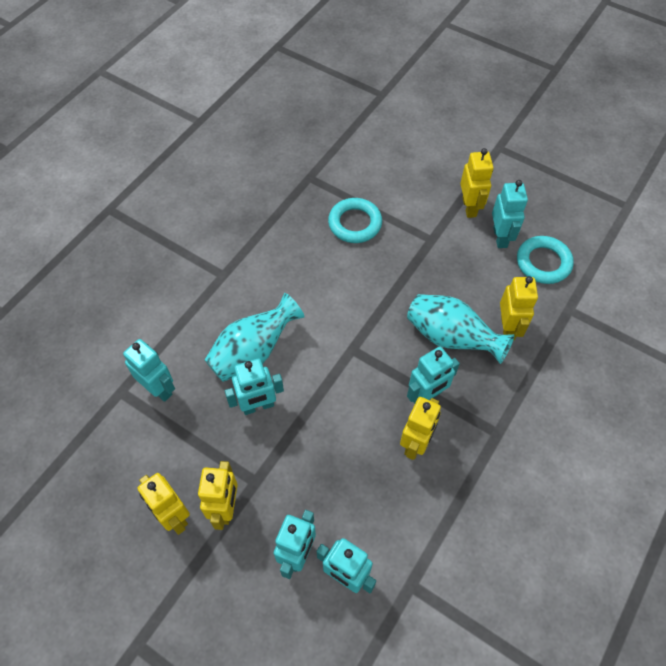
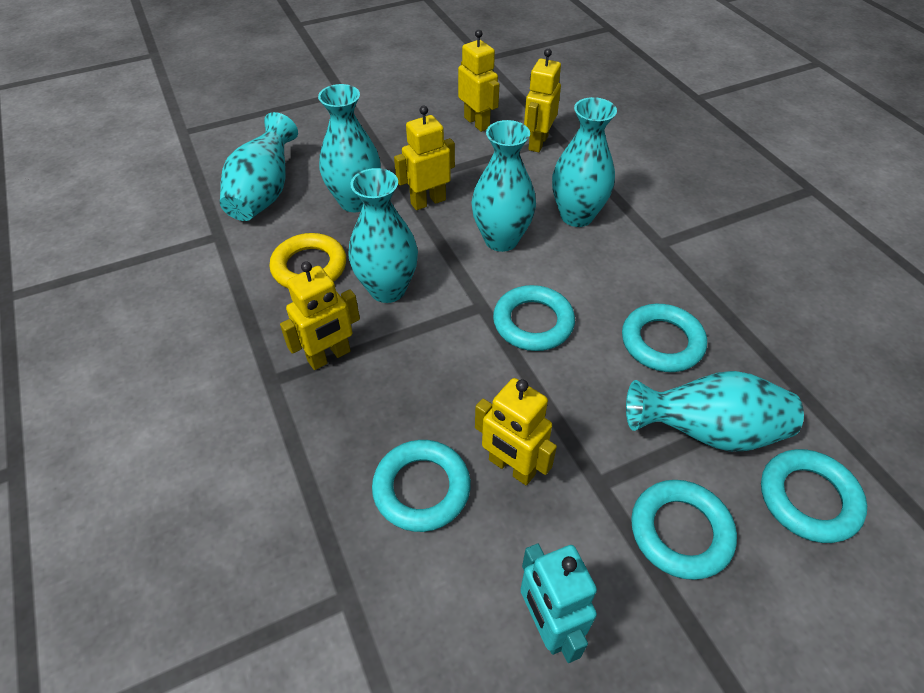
turquoise ring: 2 -> 5
turquoise robot: 6 -> 1
turquoise vase: 2 -> 6
yellow ring: 0 -> 1

